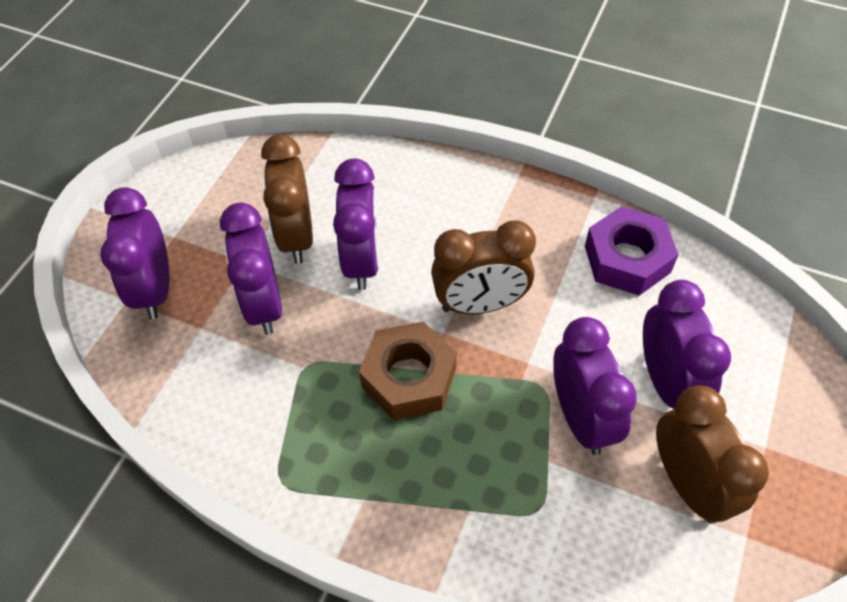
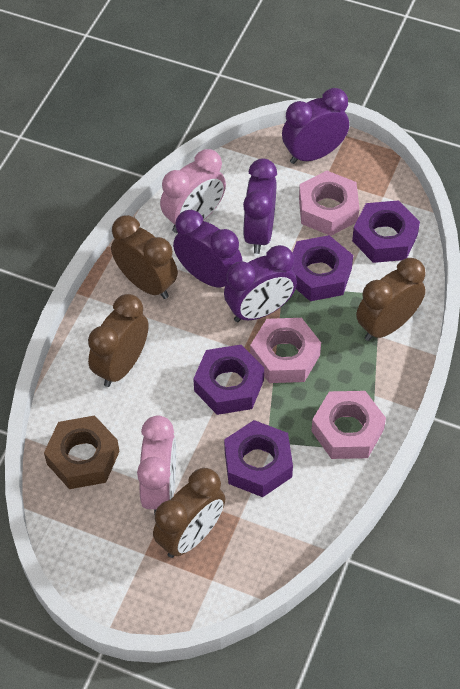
brown clock: 3 -> 4
pink clock: 0 -> 2
pink nut: 0 -> 3
purple clock: 5 -> 4
purple nut: 1 -> 4

